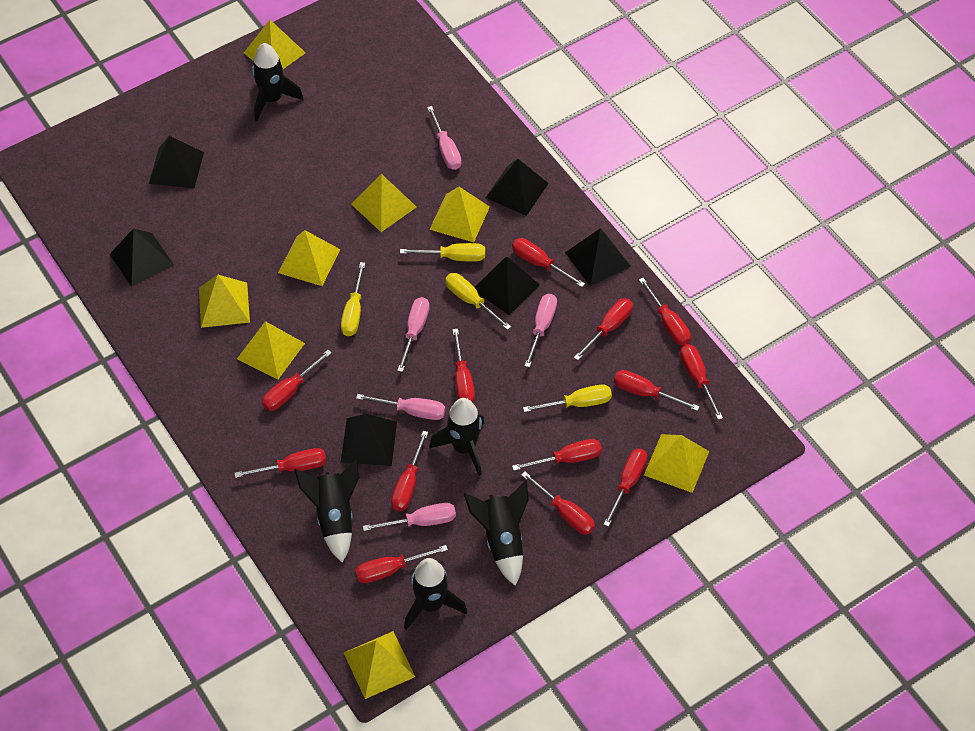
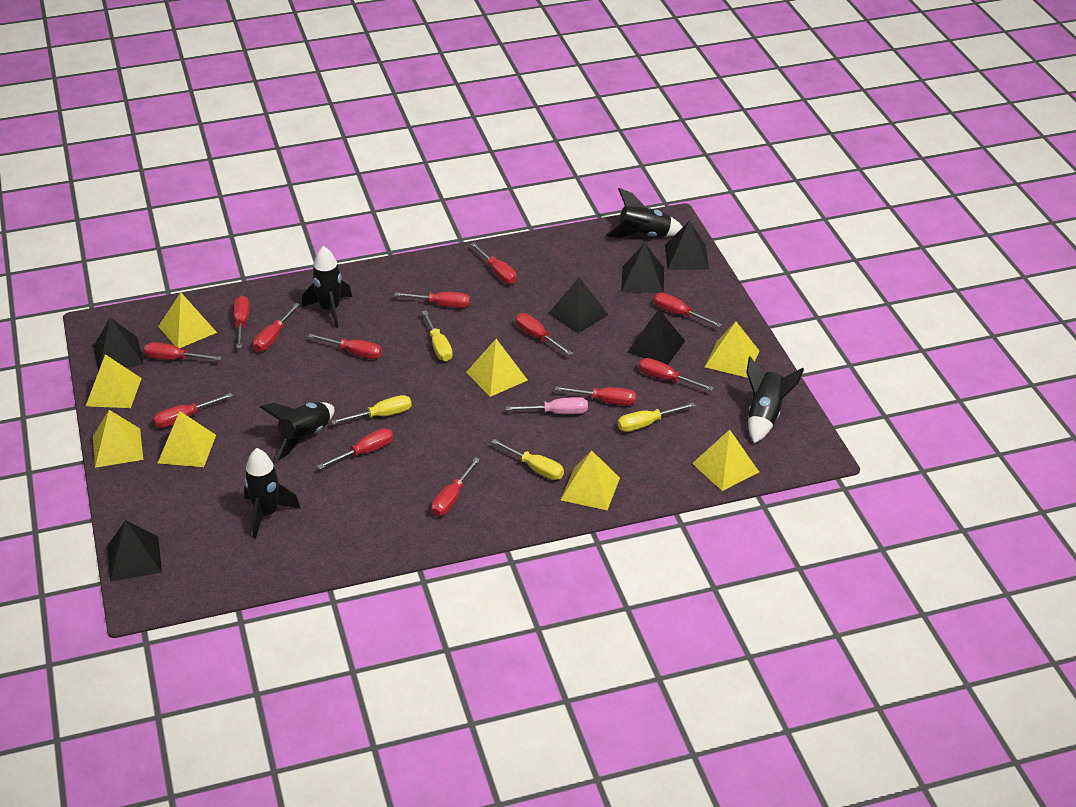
pink screwdriver: 5 -> 1

